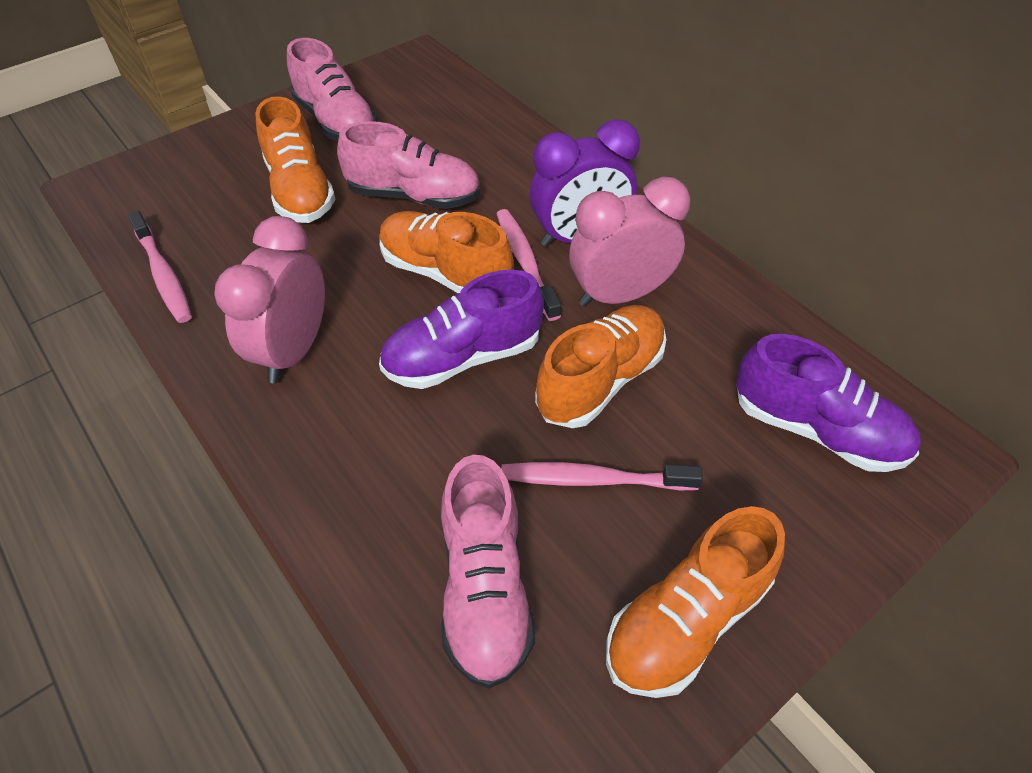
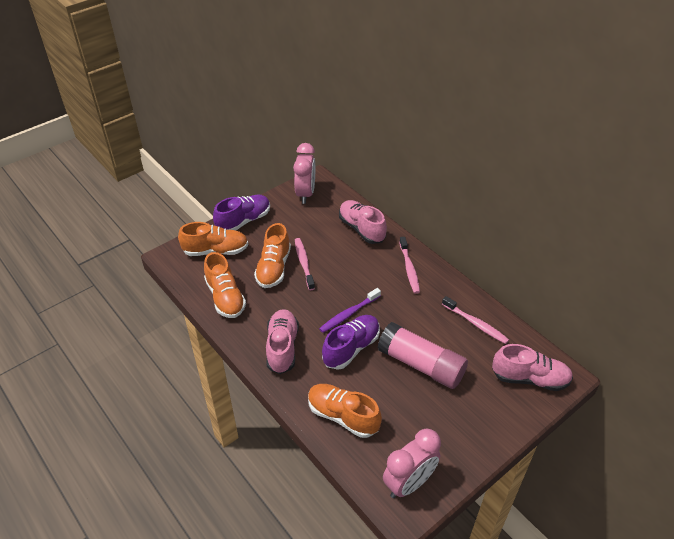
pink glue stick: 0 -> 1
purple clock: 1 -> 0
purple toothbrush: 0 -> 1

